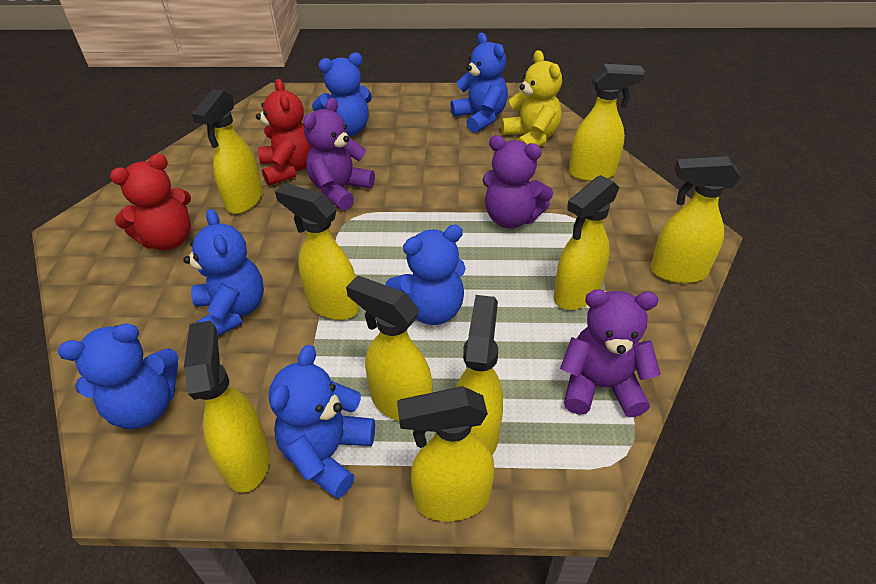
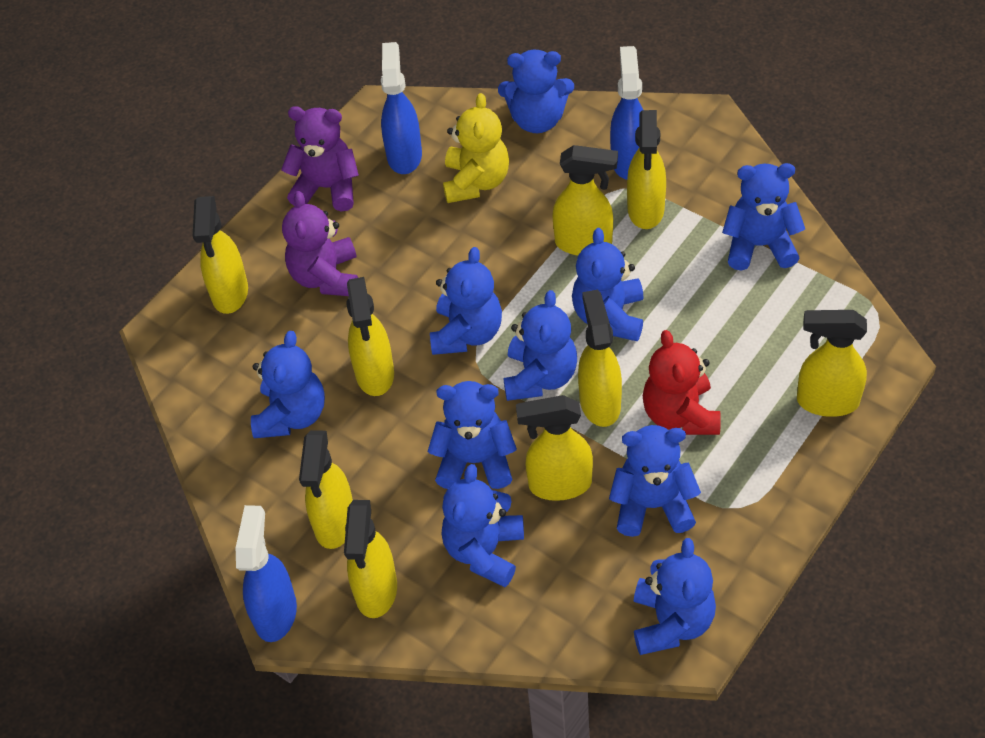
blue spray bottle: 0 -> 3
blue teddy bear: 6 -> 10
purple teddy bear: 3 -> 2
red teddy bear: 2 -> 1

